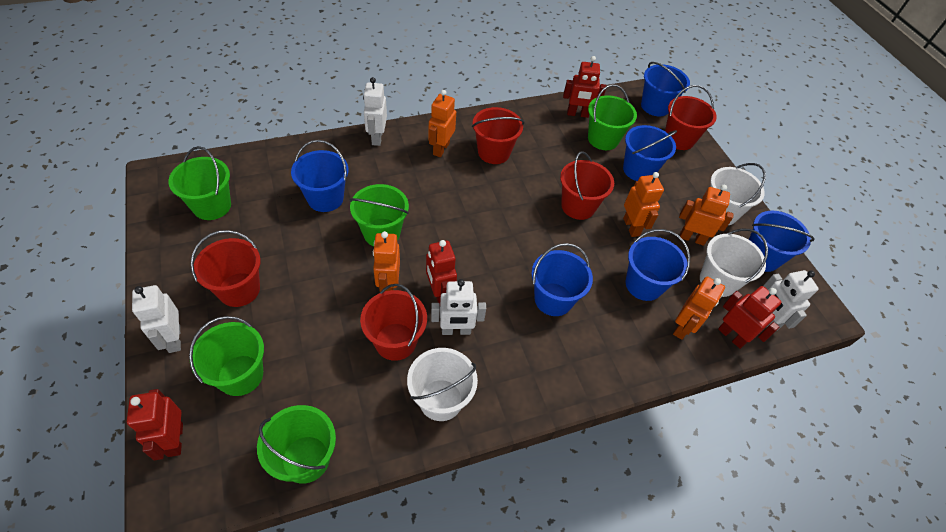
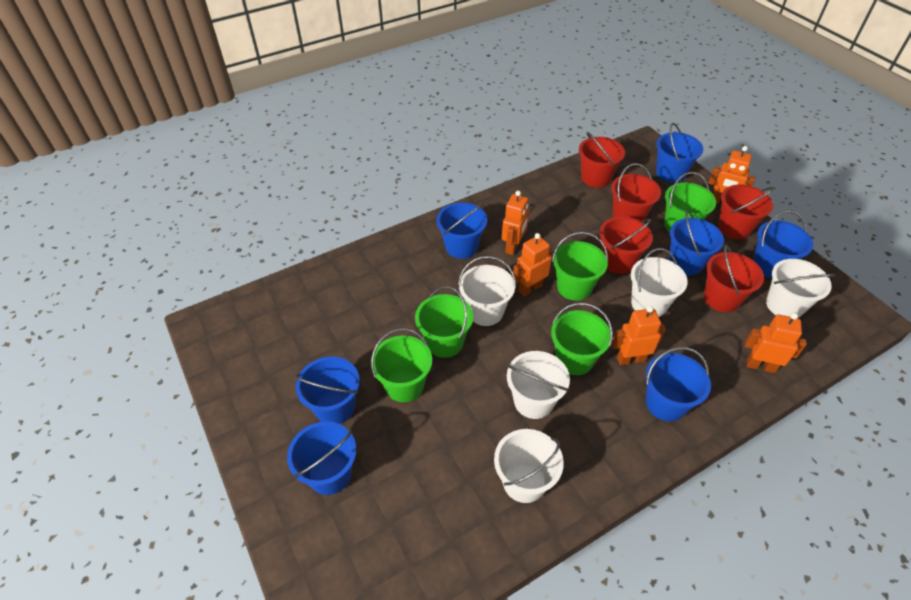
blue bucket: 6 -> 7
red robot: 4 -> 0
white bucket: 3 -> 5
white robot: 4 -> 0

